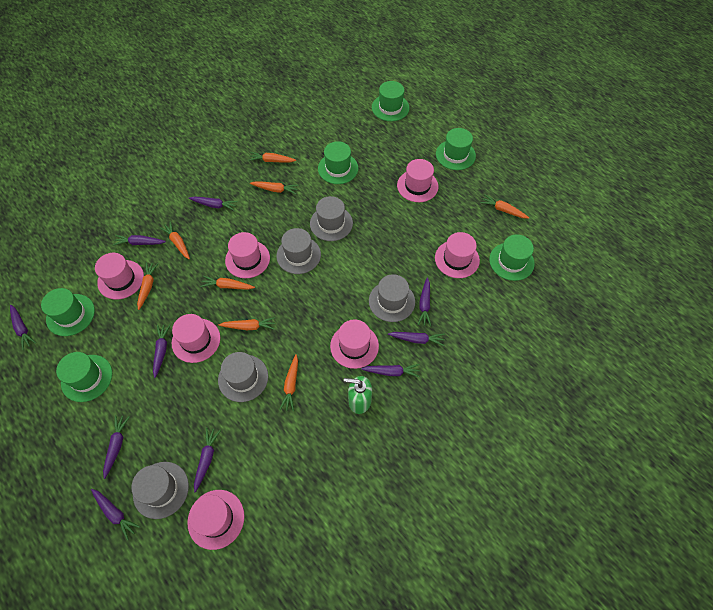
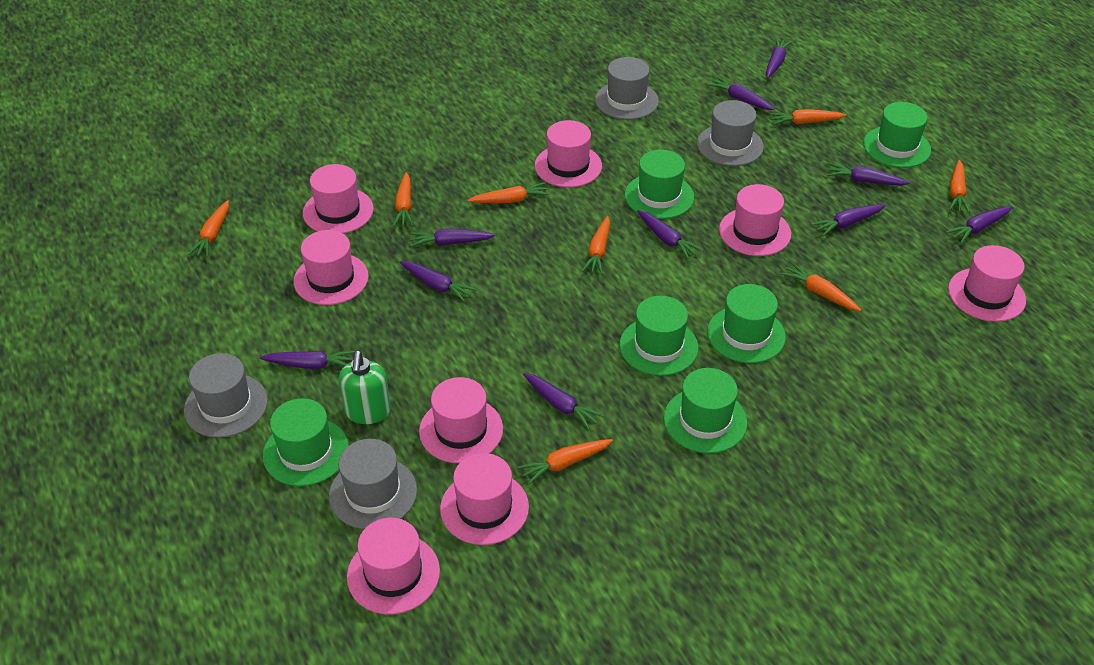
grey hat: 5 -> 4
pink hat: 7 -> 8

